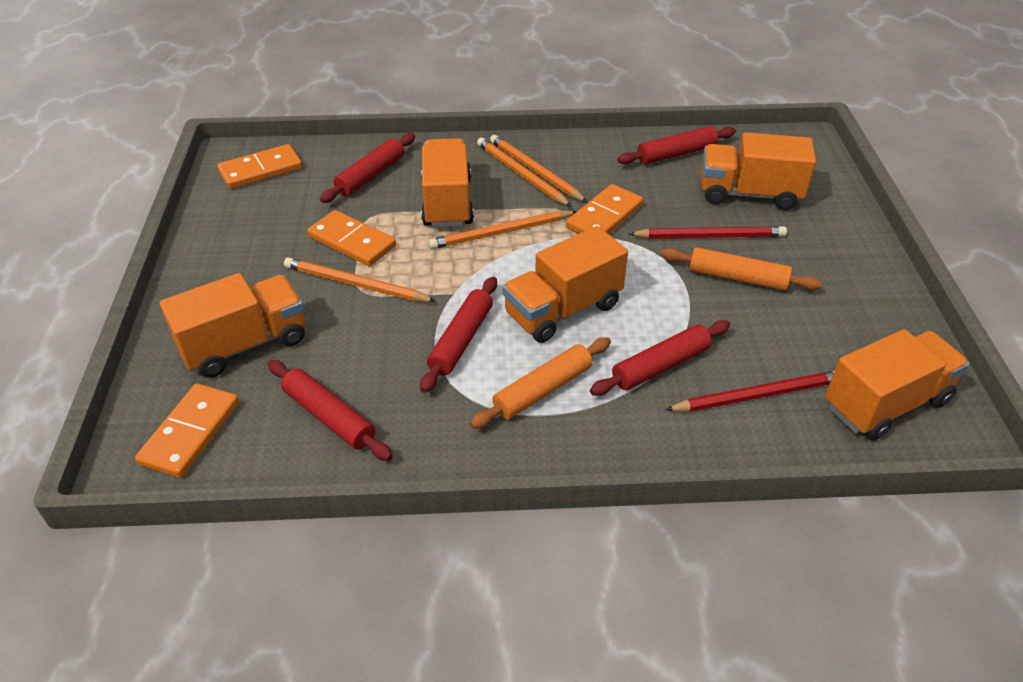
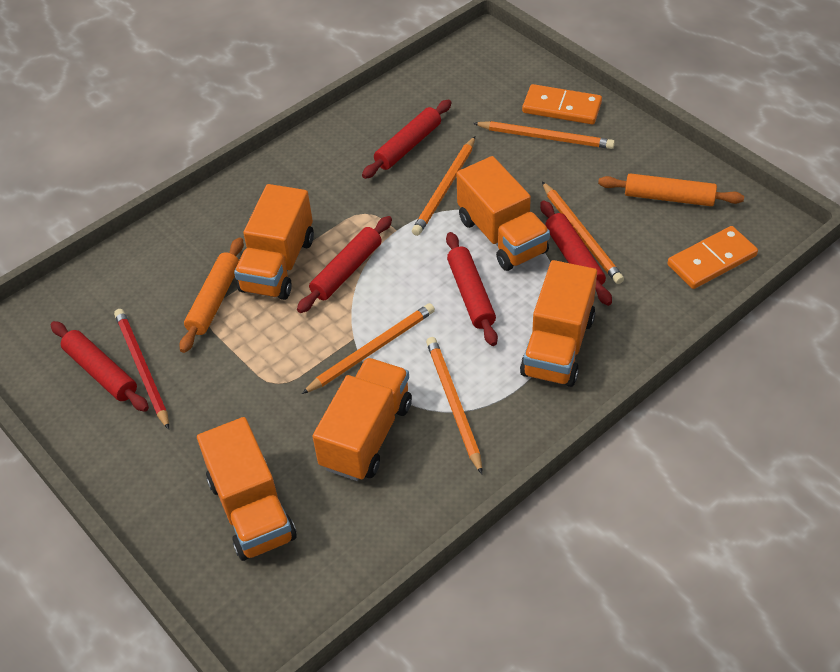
orange domino: 4 -> 2
orange pencil: 4 -> 5
red pencil: 2 -> 1

